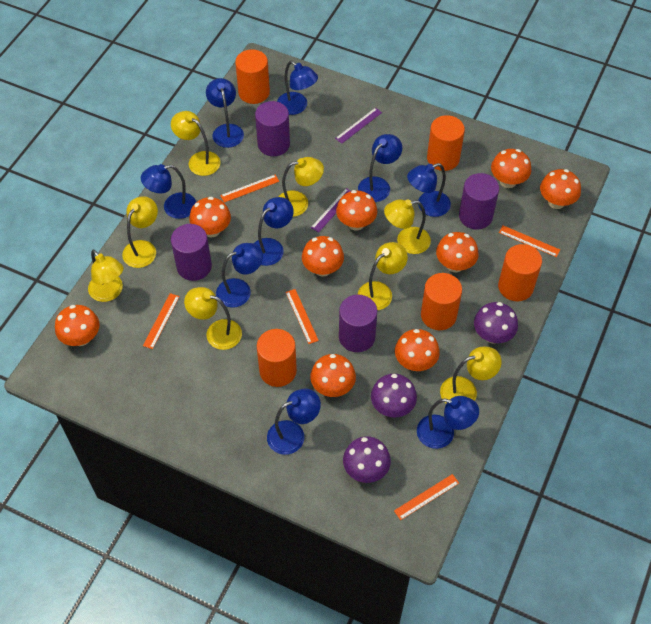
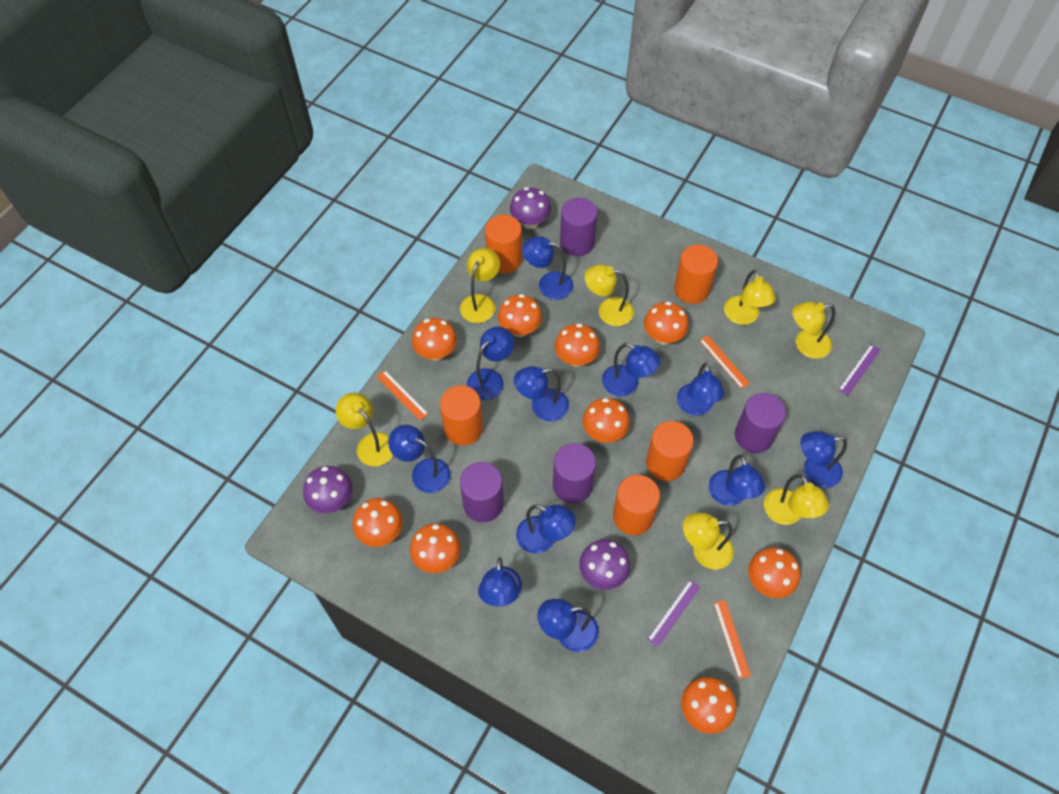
blue lamp: 9 -> 11
orange ruler: 5 -> 3
yellow lamp: 8 -> 7

